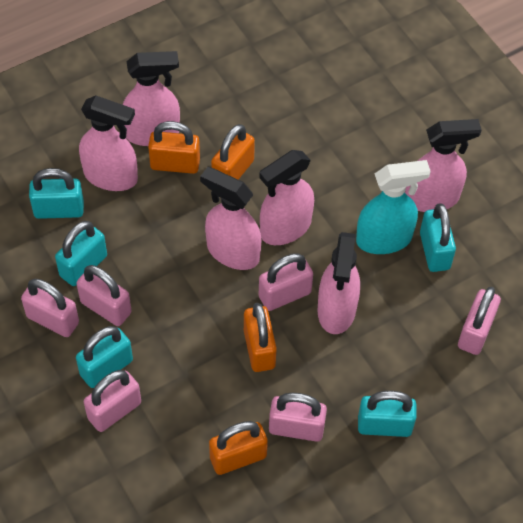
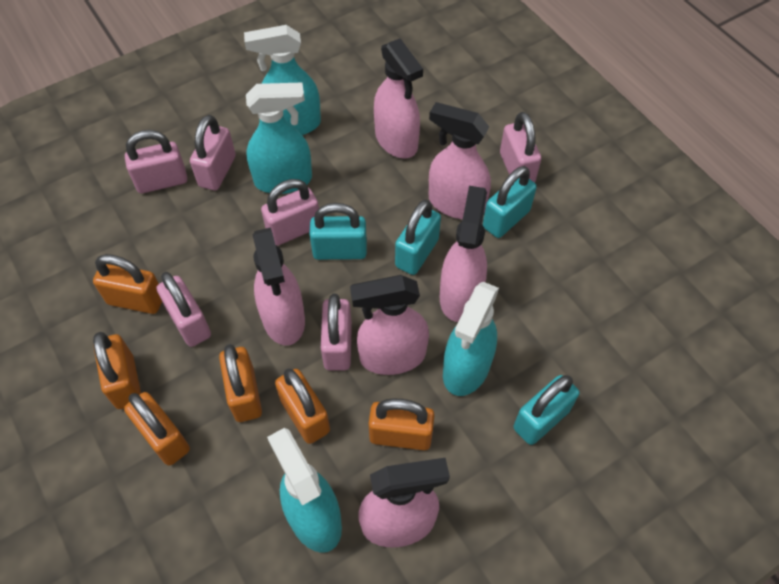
orange padlock: 4 -> 6
turquoise padlock: 5 -> 4
turquoise spray bottle: 1 -> 4

